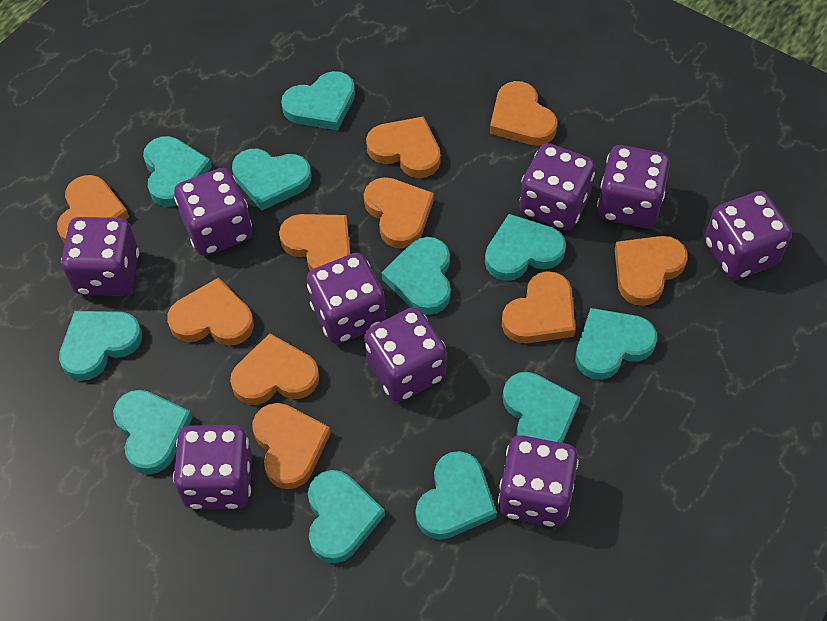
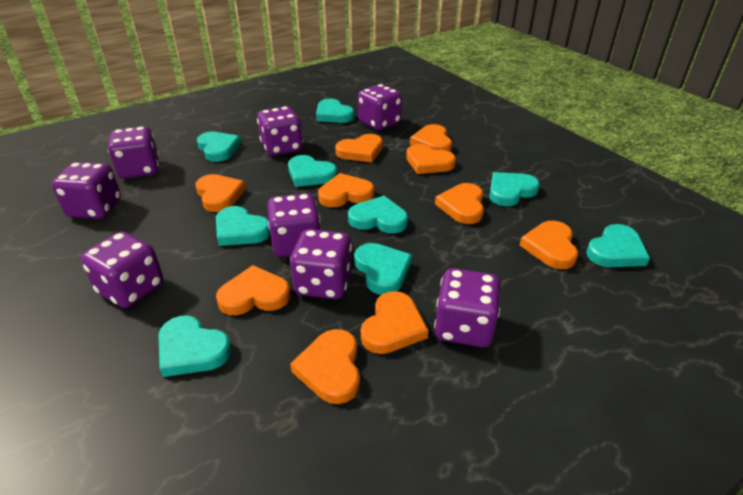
purple dice: 9 -> 8
turquoise heart: 11 -> 9

